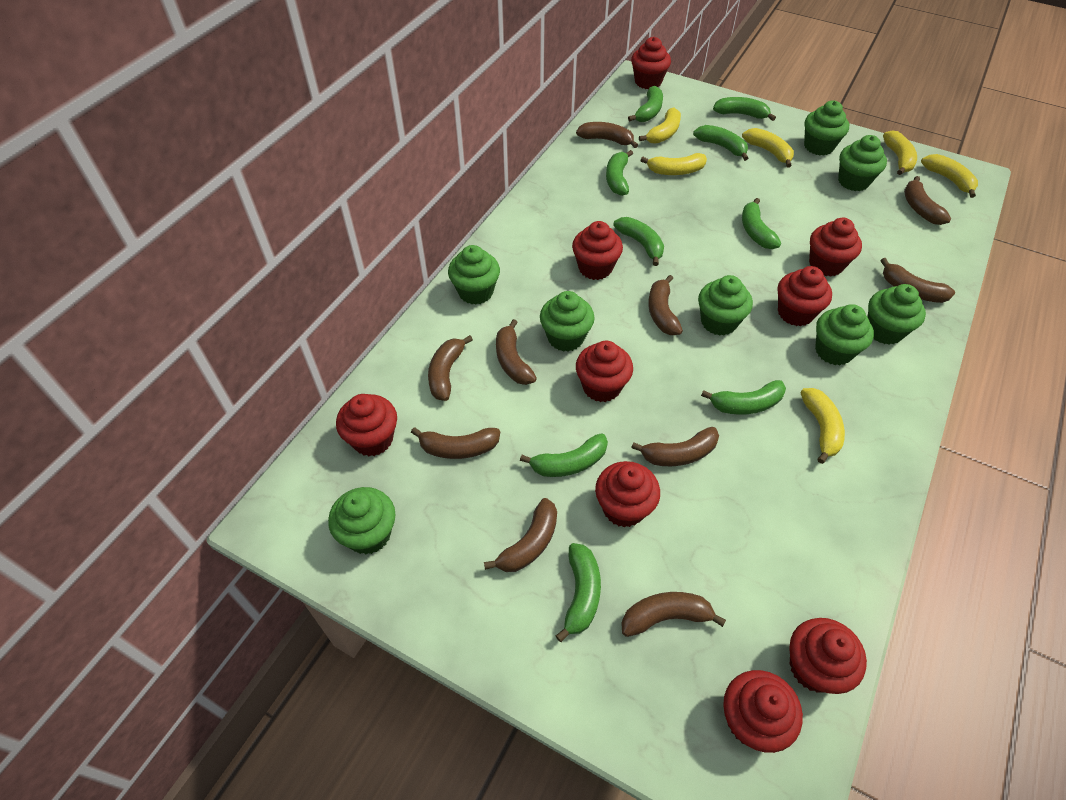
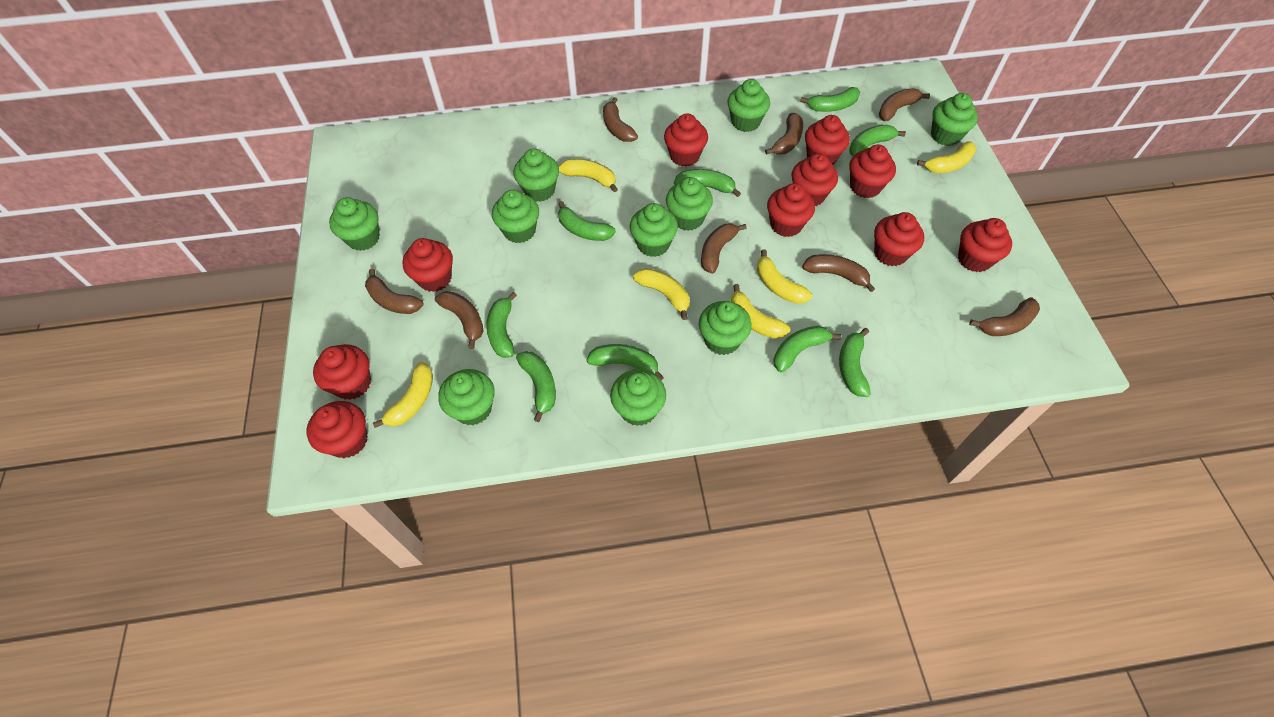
brown banana: 10 -> 8
green cupcake: 8 -> 10
red cupcake: 9 -> 10

